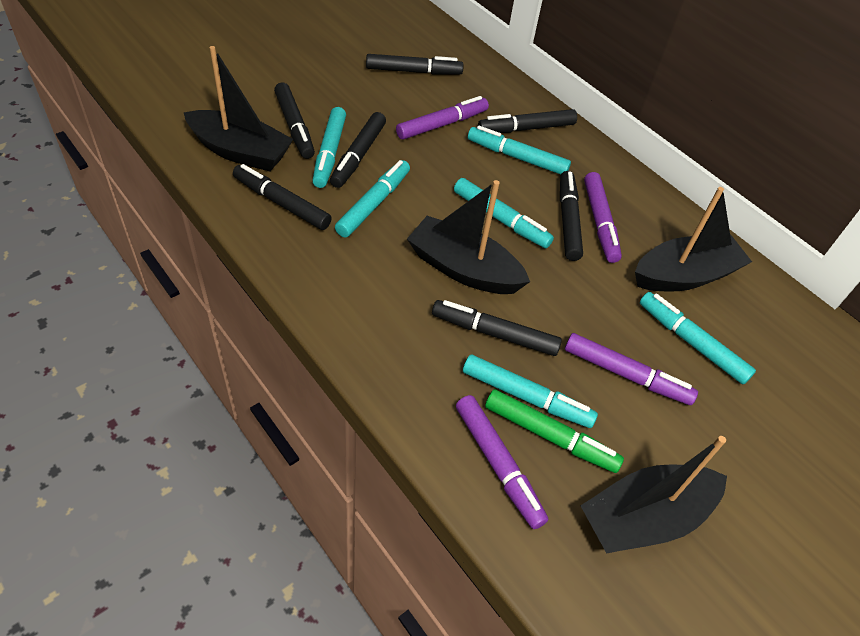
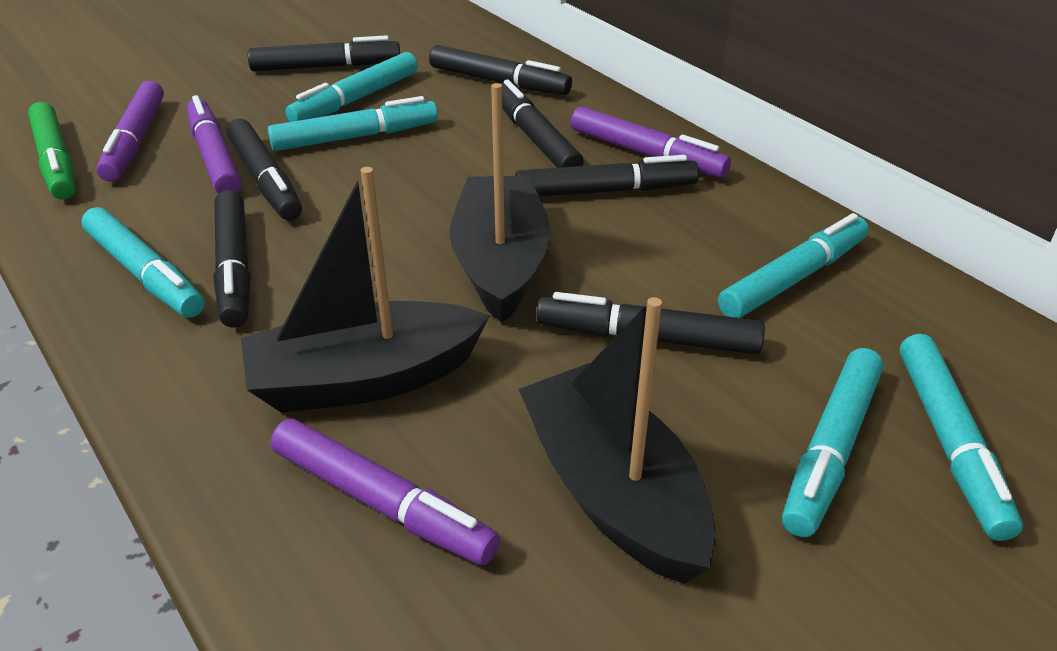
black boat: 4 -> 3

